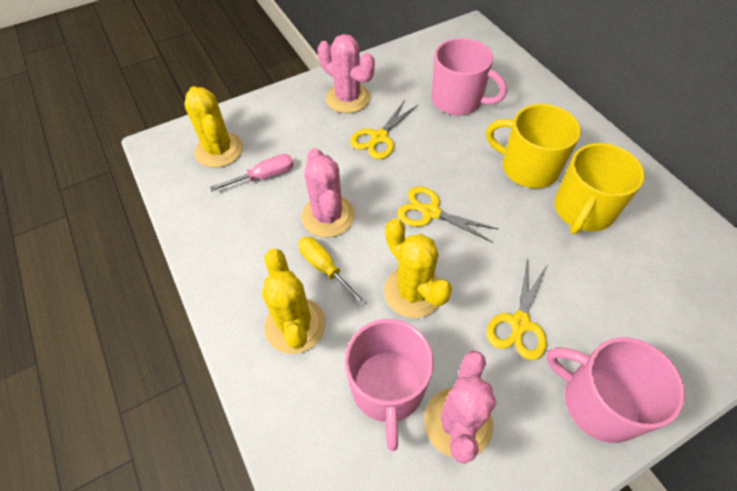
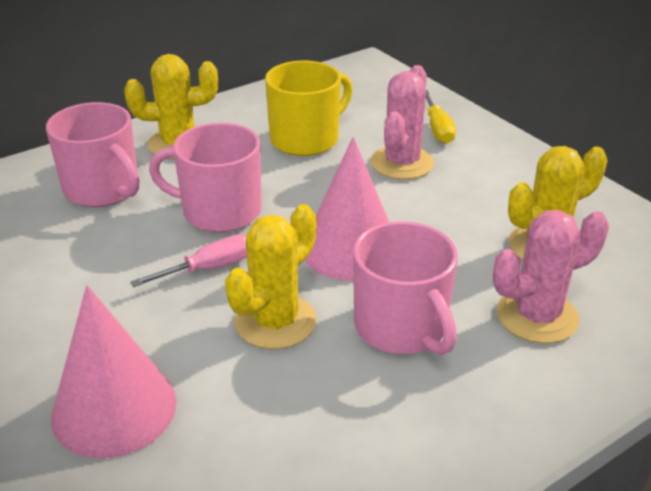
pink cactus: 3 -> 2
pink cone: 0 -> 2
yellow mug: 2 -> 1
yellow scissors: 3 -> 0

